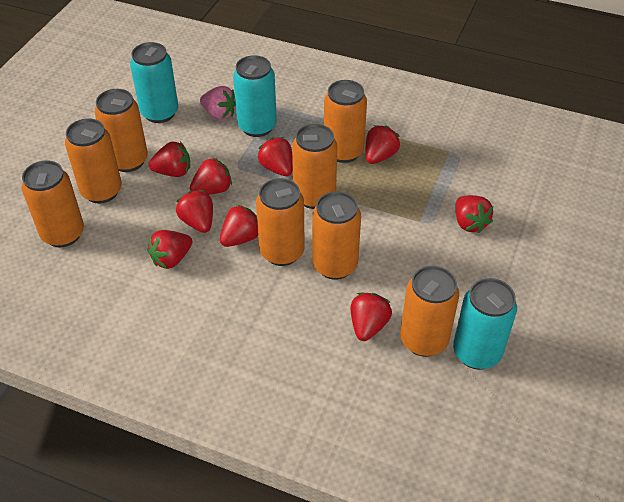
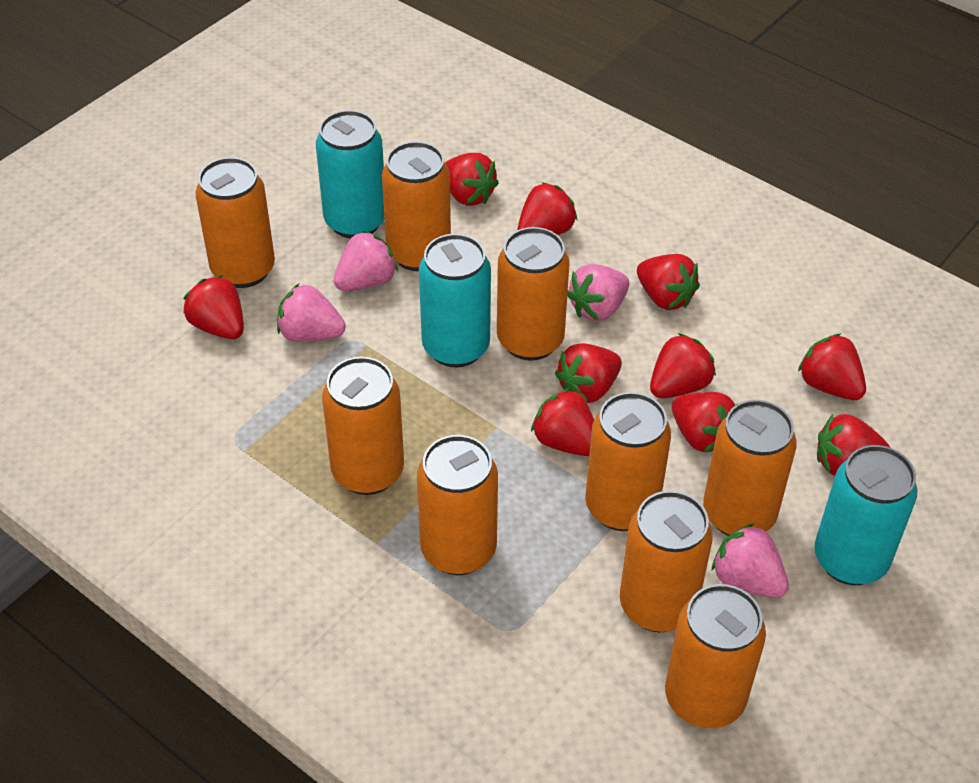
orange can: 8 -> 9
pink strawberry: 1 -> 4
red strawberry: 9 -> 10

